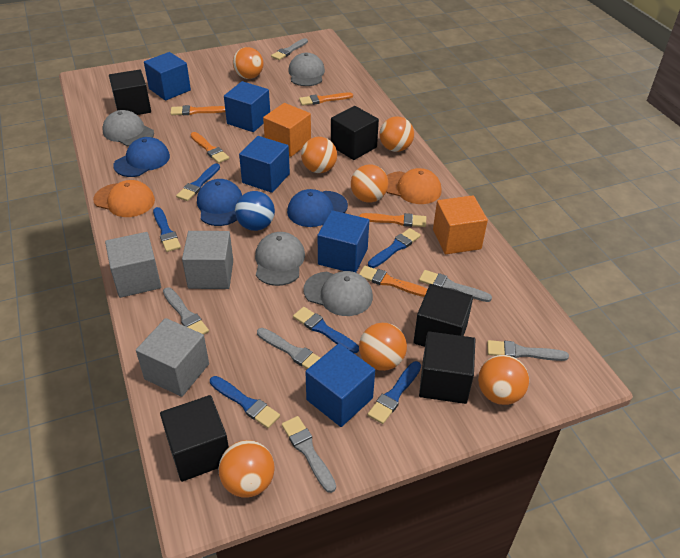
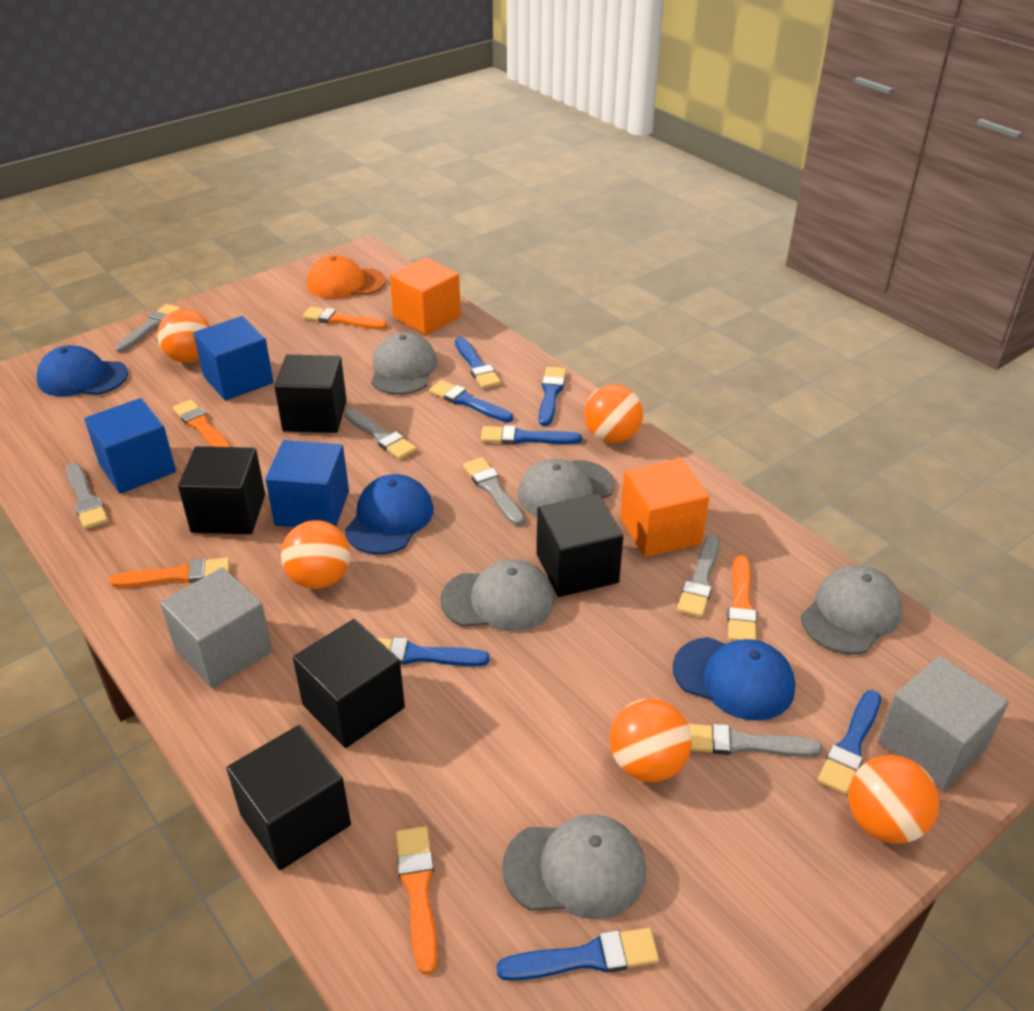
blue ball: 1 -> 0
blue brush: 6 -> 7
blue cube: 5 -> 3
grey cap: 4 -> 5
grey cube: 3 -> 2
orange ball: 7 -> 5
orange cap: 2 -> 1

